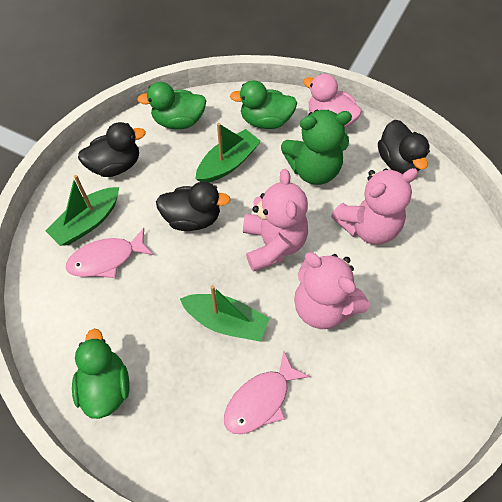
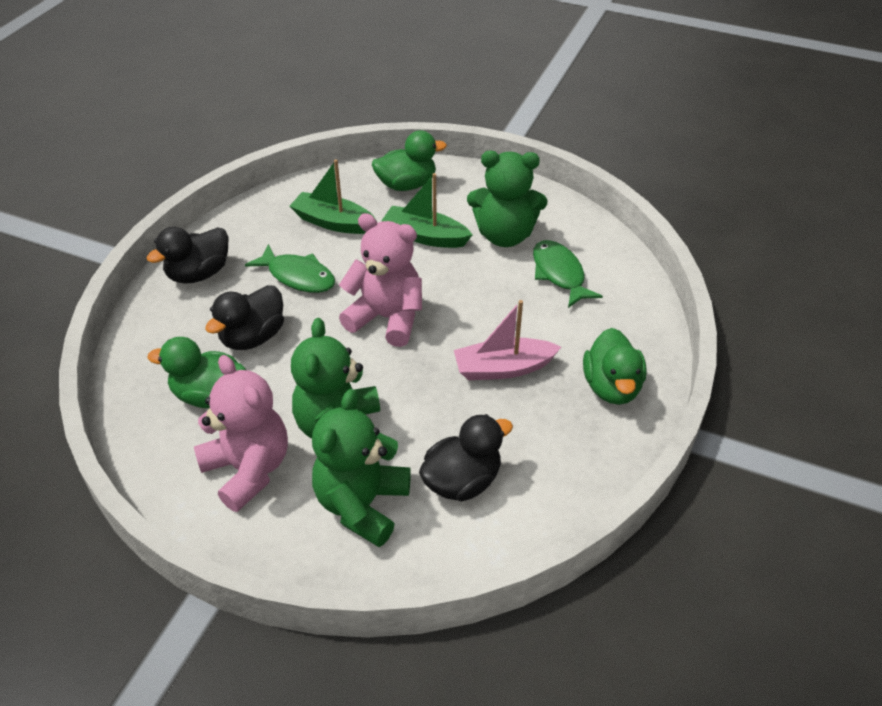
green boat: 3 -> 2
green fish: 0 -> 2
green teddy bear: 1 -> 3
pink boat: 0 -> 1
pink duck: 1 -> 0
pink fish: 2 -> 0
pink teddy bear: 3 -> 2

